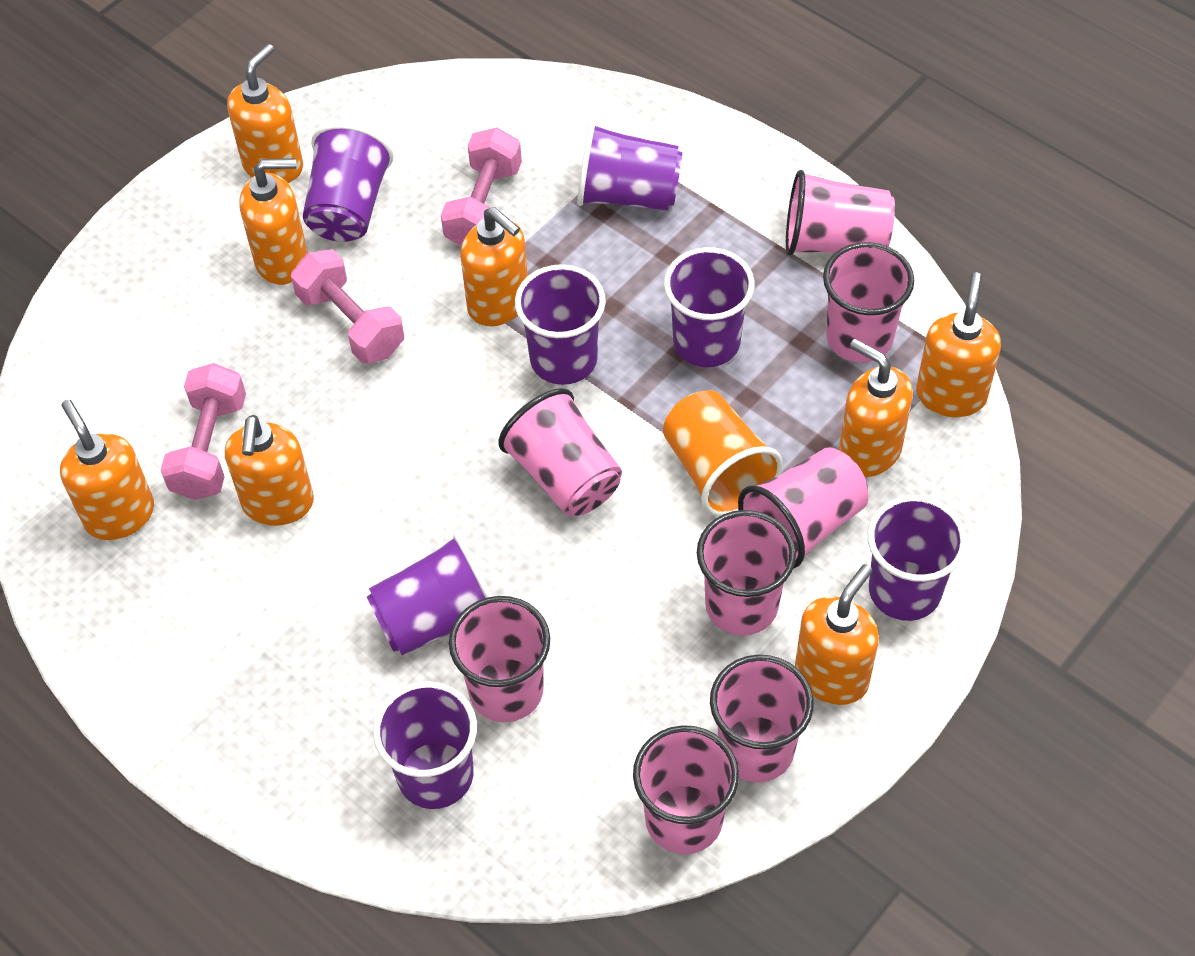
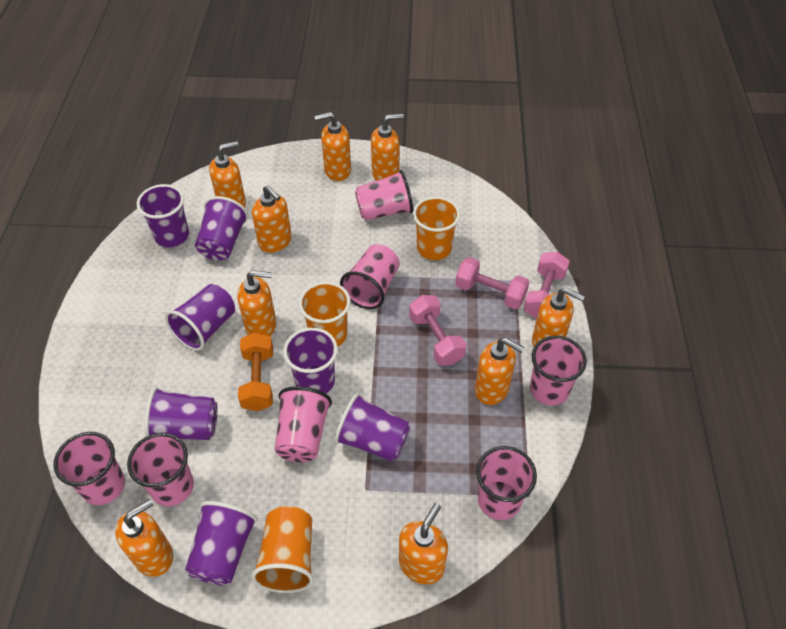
orange cup: 1 -> 3
orange dumbbell: 0 -> 1
orange soap dispenser: 8 -> 9
pink cup: 8 -> 7

